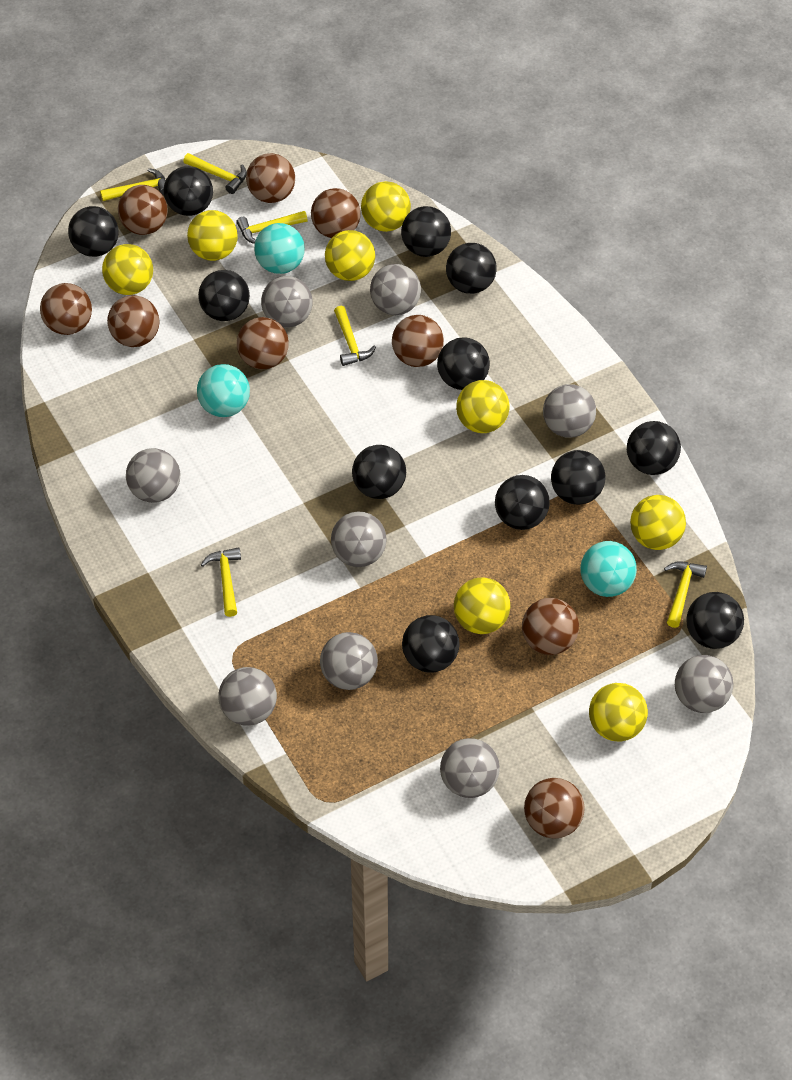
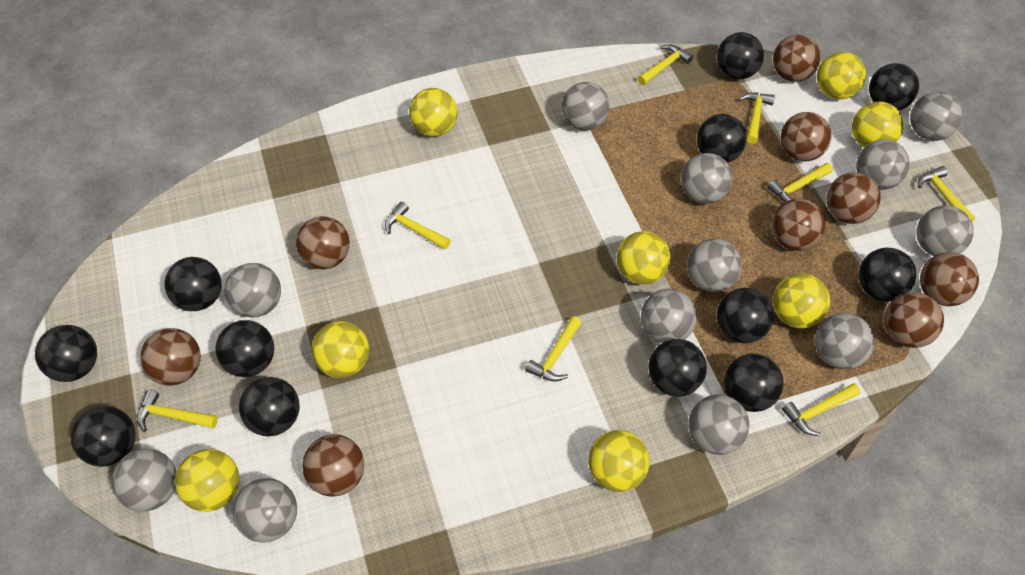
grey ball: 9 -> 12
turquoise ball: 3 -> 0
yellow hammer: 6 -> 8

